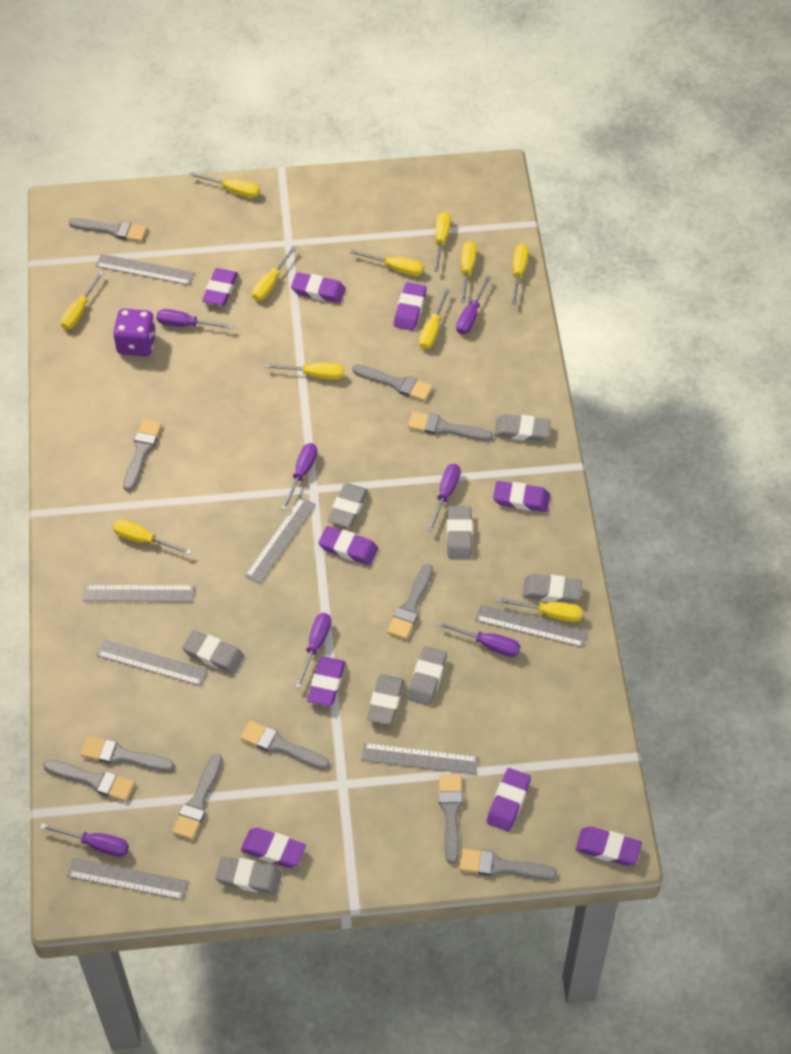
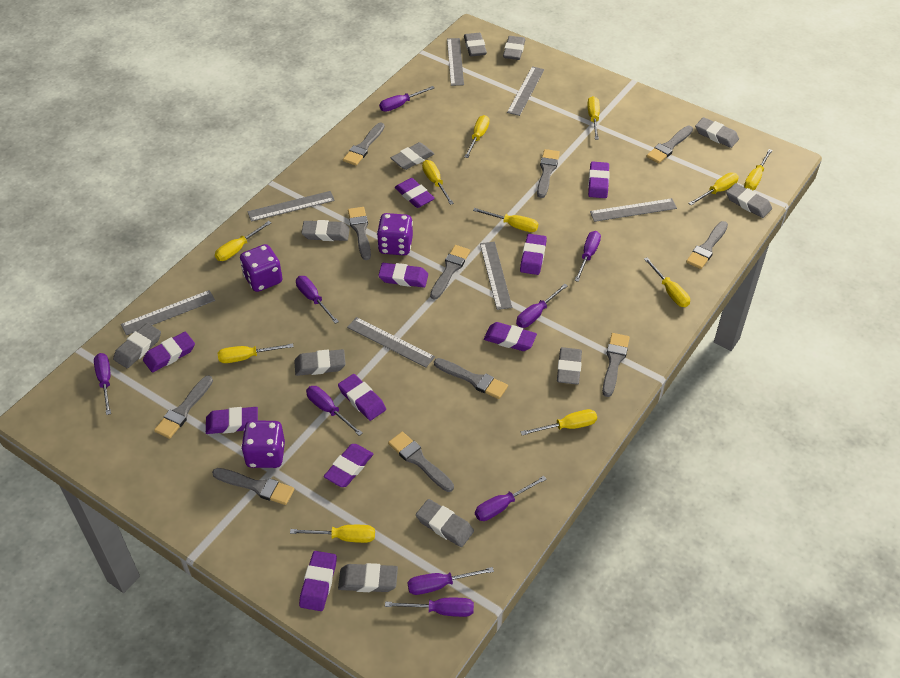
grey eraser: 8 -> 11
purple dice: 1 -> 3
purple eraser: 9 -> 10
purple screwdriver: 7 -> 9

